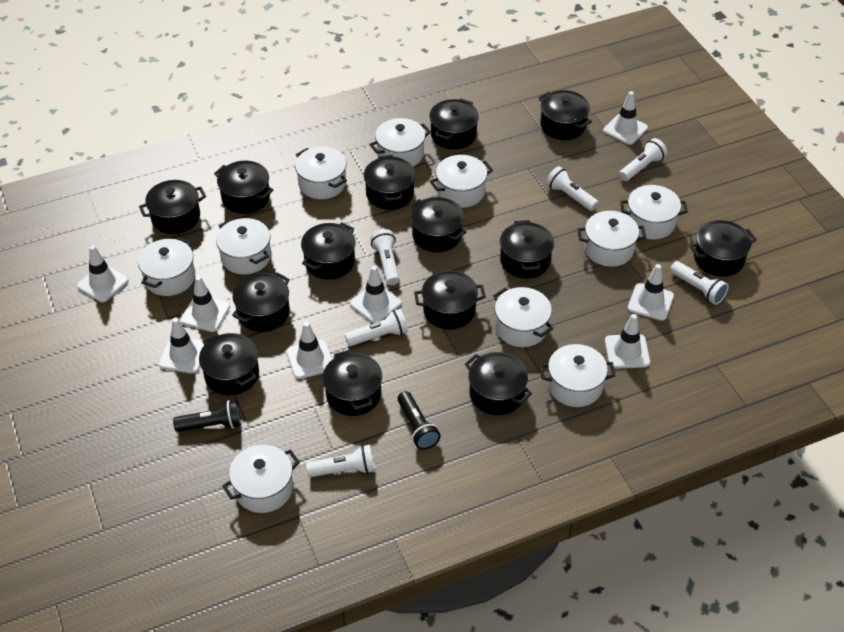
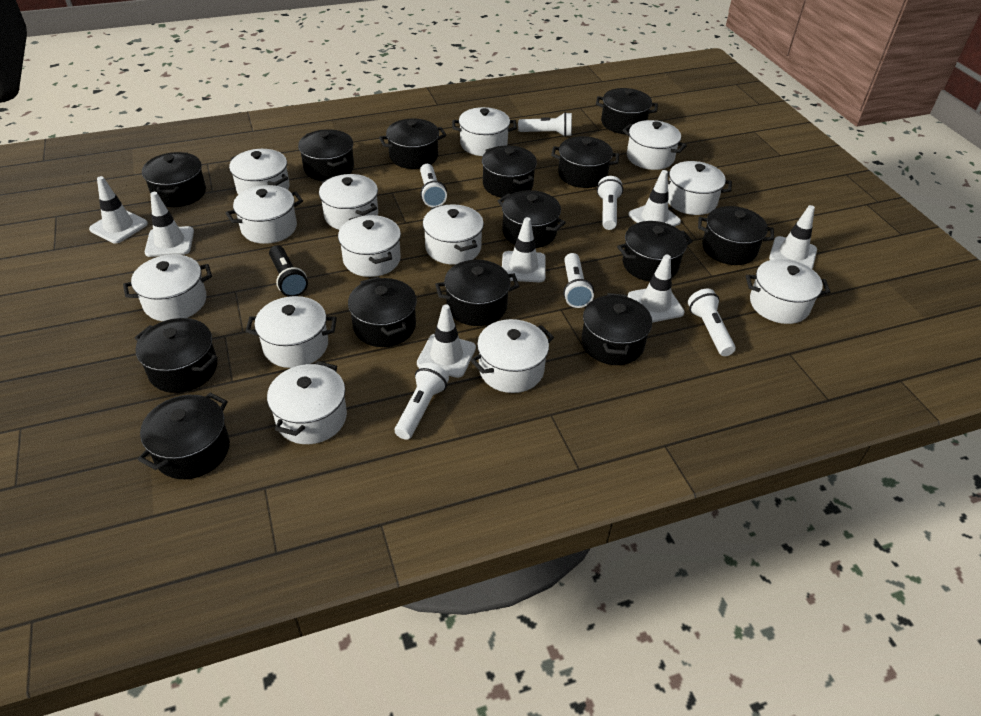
black flashlight: 2 -> 1
white pot: 10 -> 13
white traffic cone: 8 -> 7

